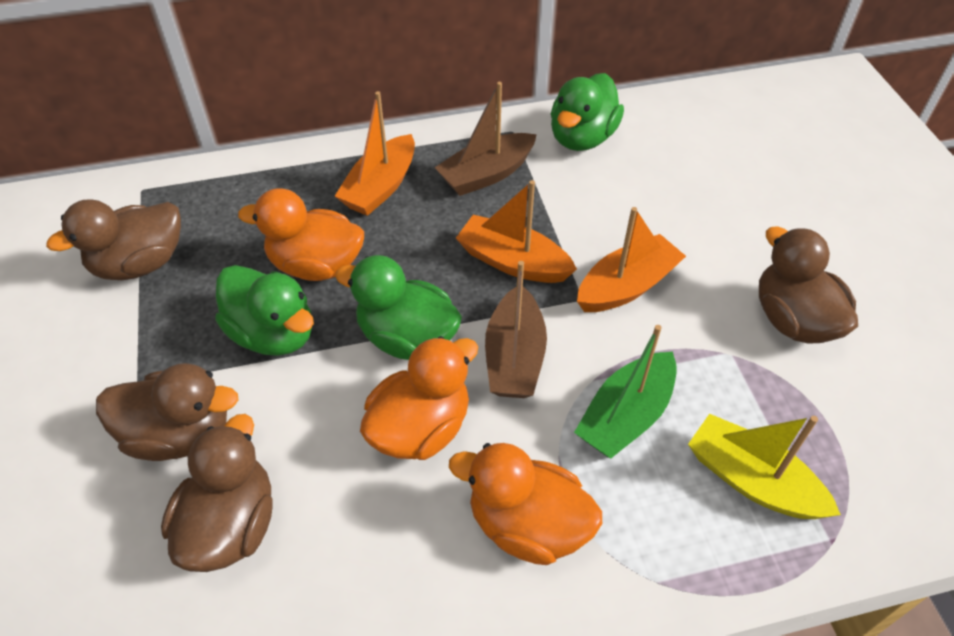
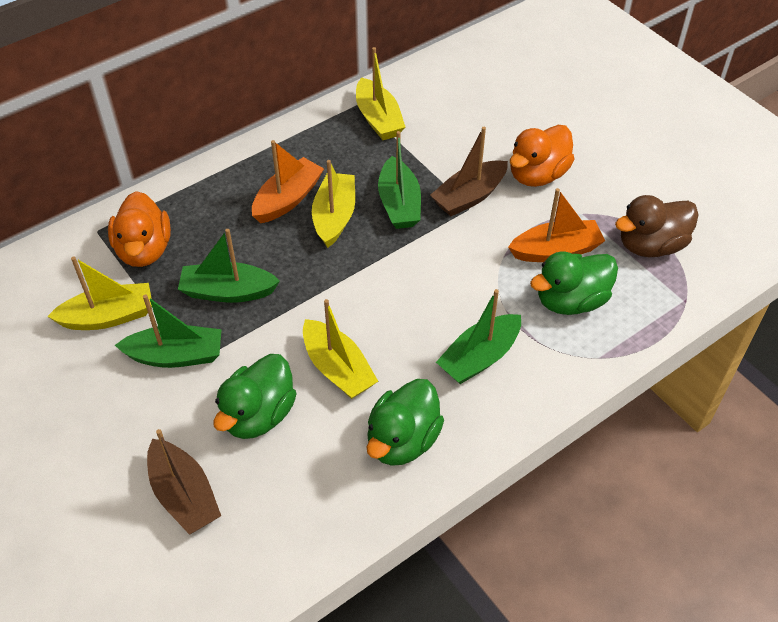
brown duck: 4 -> 1
green boat: 1 -> 4
orange boat: 3 -> 2
orange duck: 3 -> 2
yellow boat: 1 -> 4

